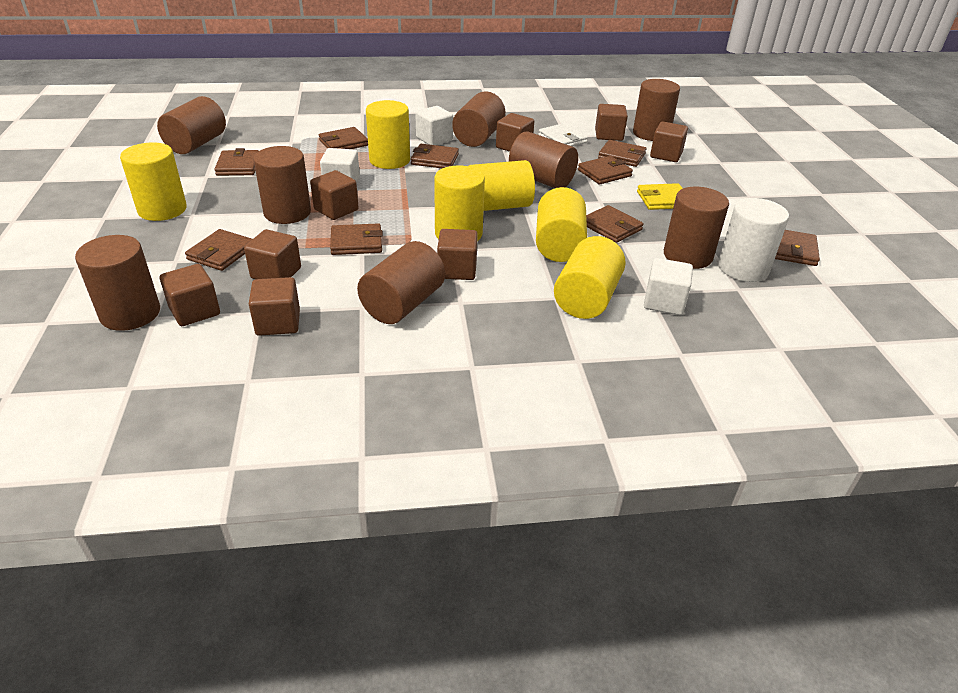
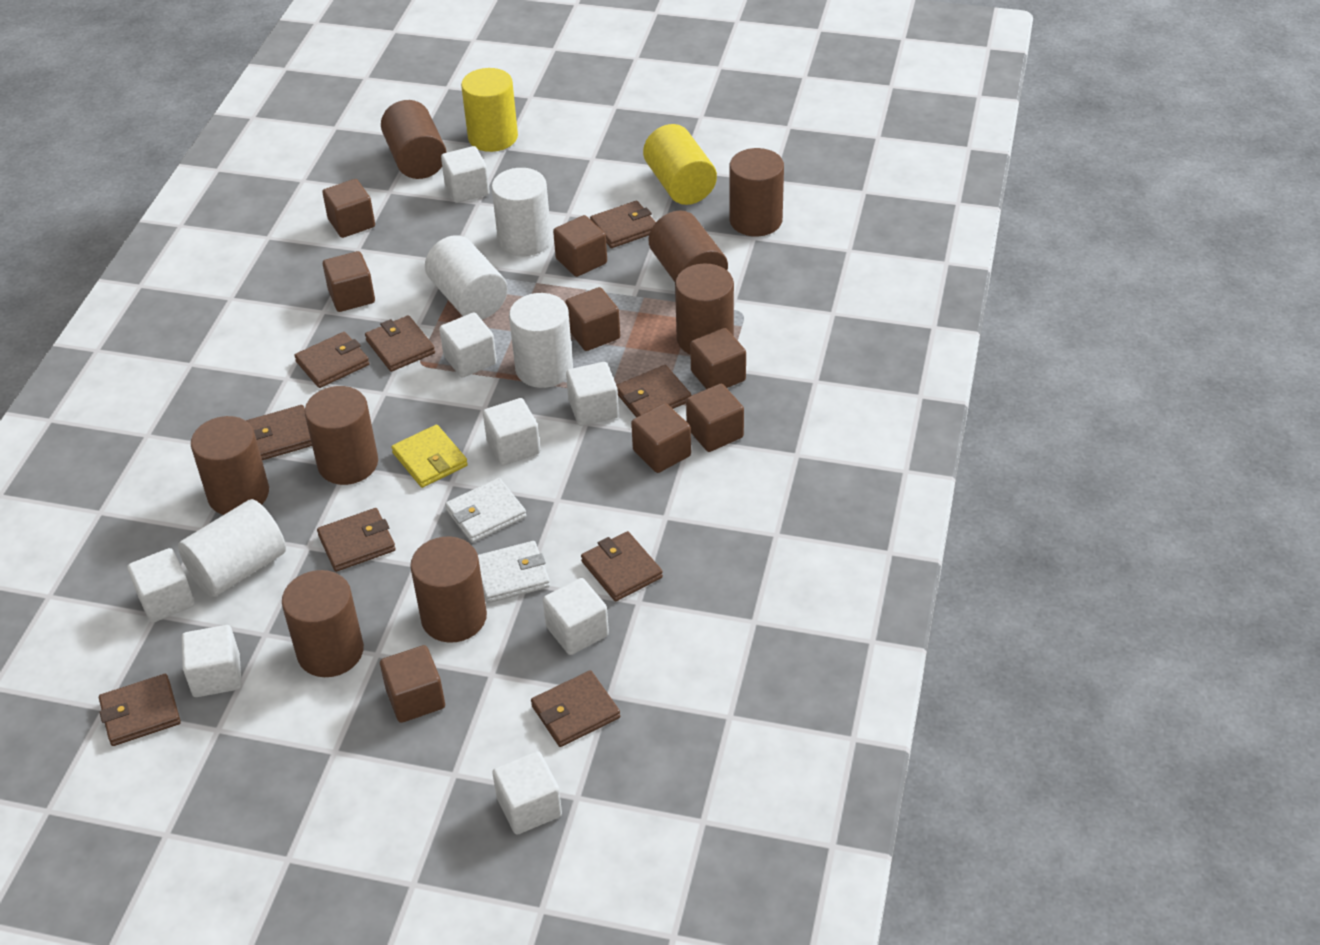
white cube: 3 -> 8
white cylinder: 1 -> 4
white wallet: 1 -> 2
yellow cylinder: 6 -> 2

